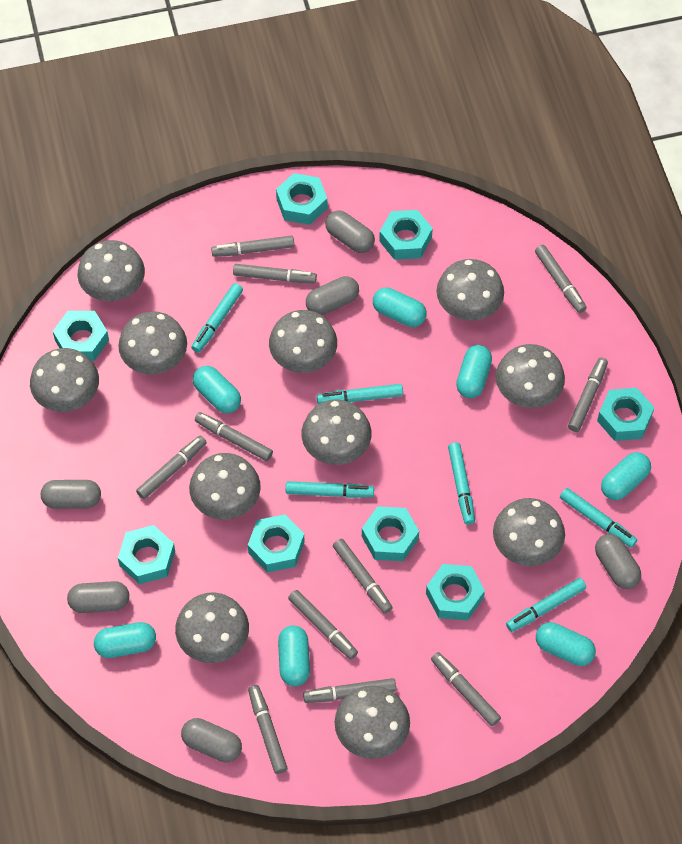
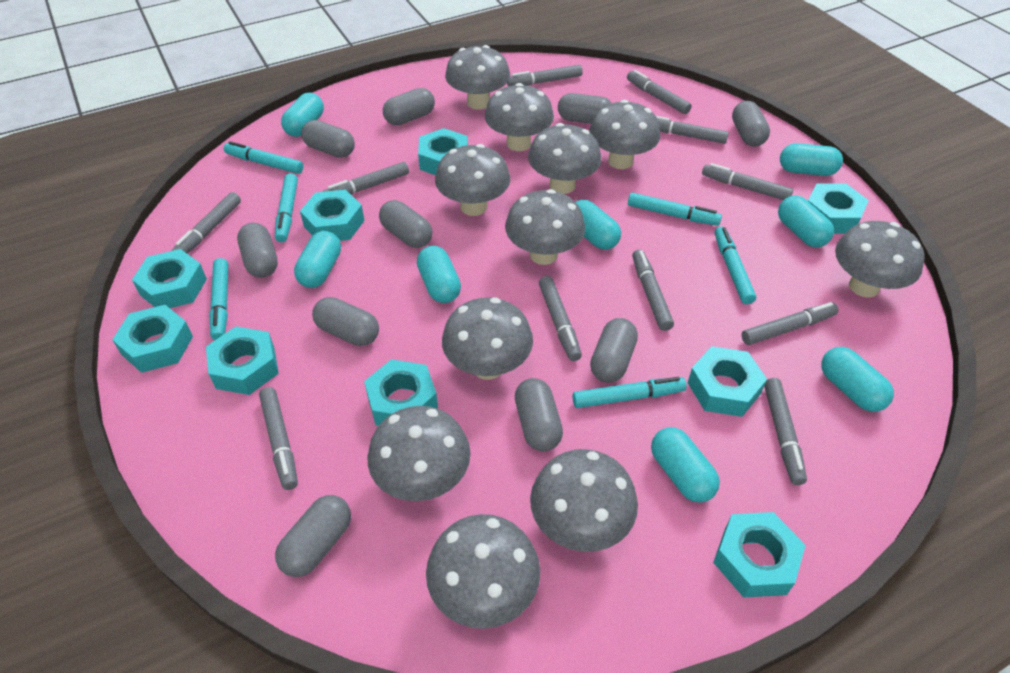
grey capsule: 6 -> 10
turquoise capsule: 7 -> 8
turquoise nut: 8 -> 9

